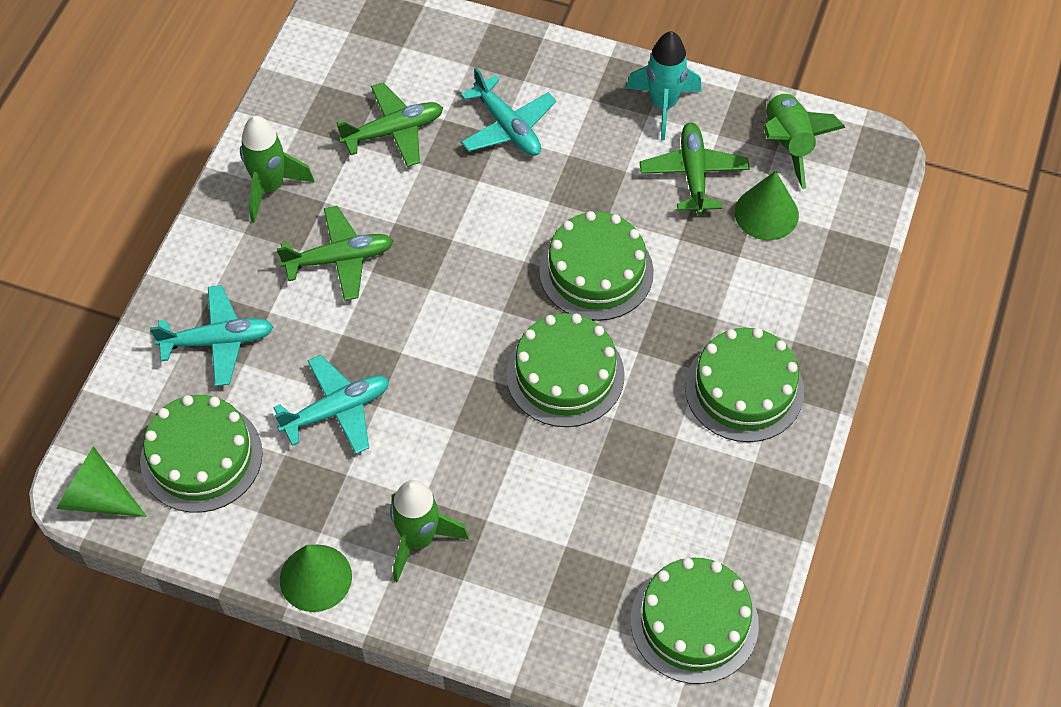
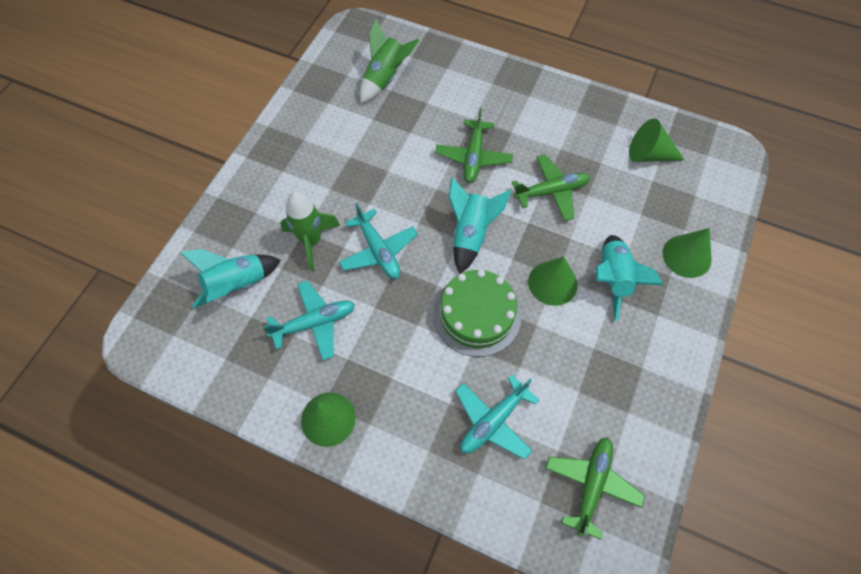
green cake: 5 -> 1
green cone: 3 -> 4
green rocket: 3 -> 2
turquoise rocket: 1 -> 3

